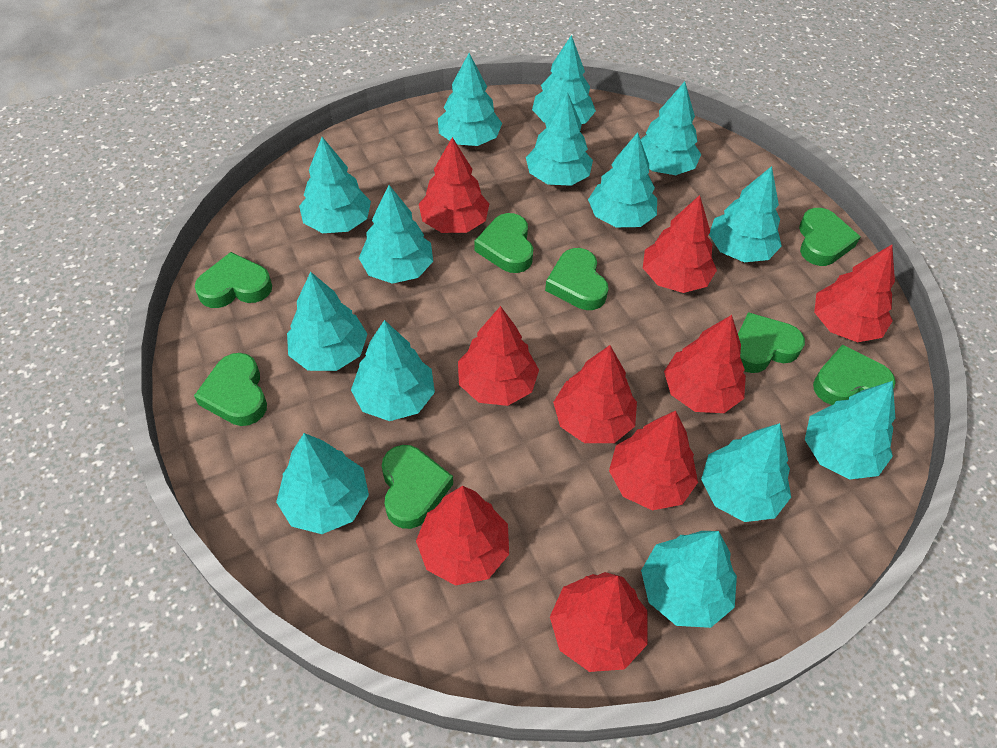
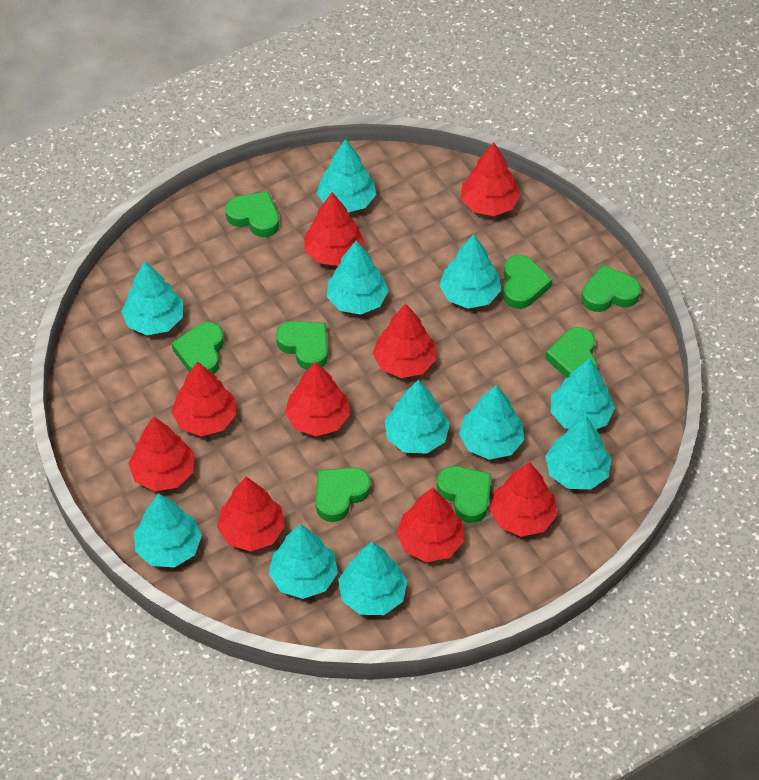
turquoise tree: 14 -> 11

